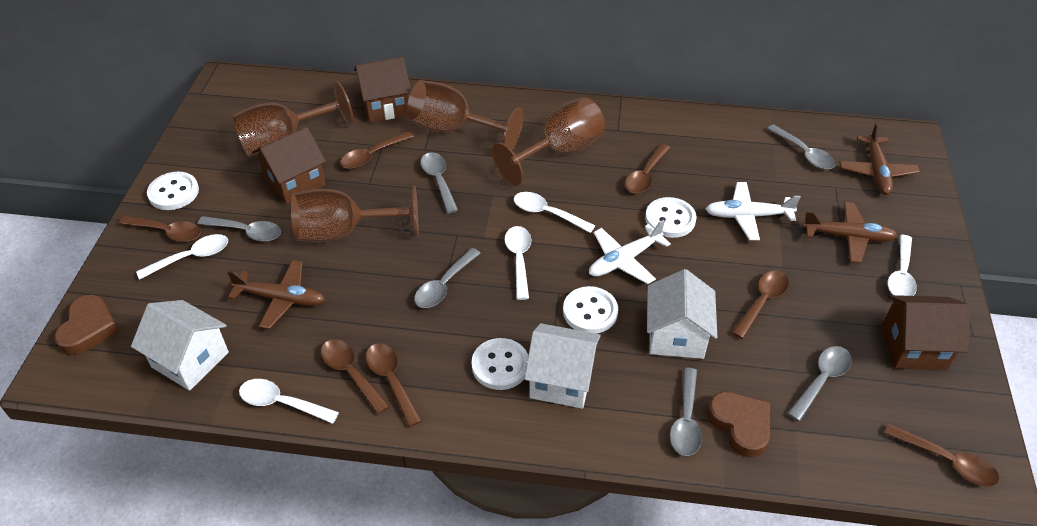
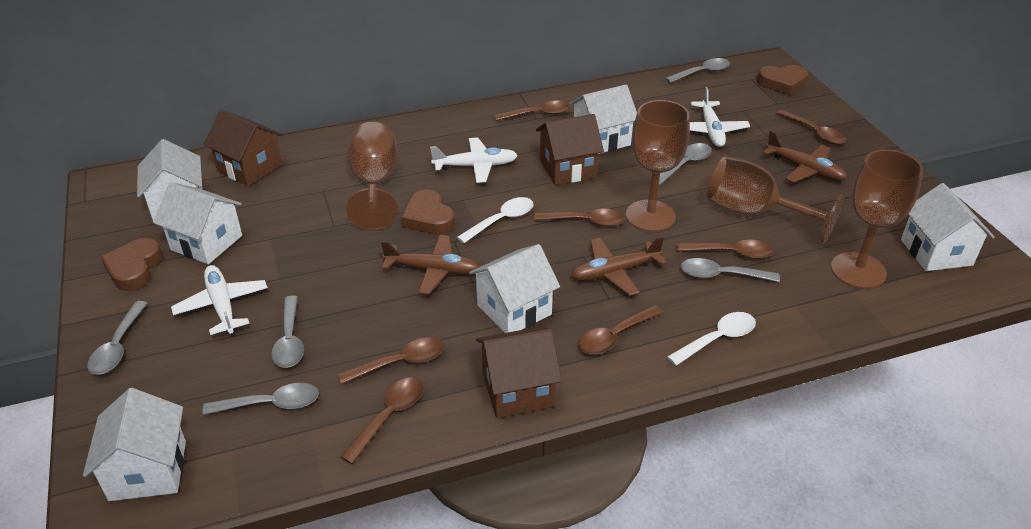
brown heart: 2 -> 3
white button: 4 -> 0
white house: 3 -> 6
white plane: 2 -> 3
white spoon: 5 -> 2

